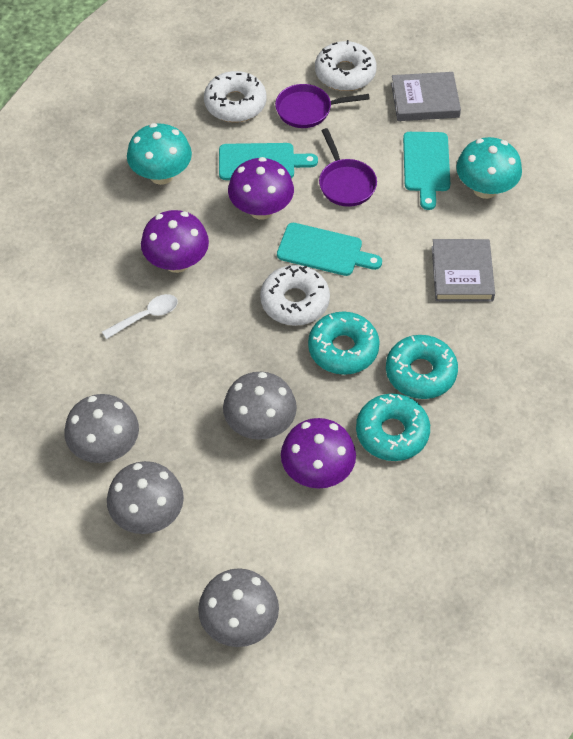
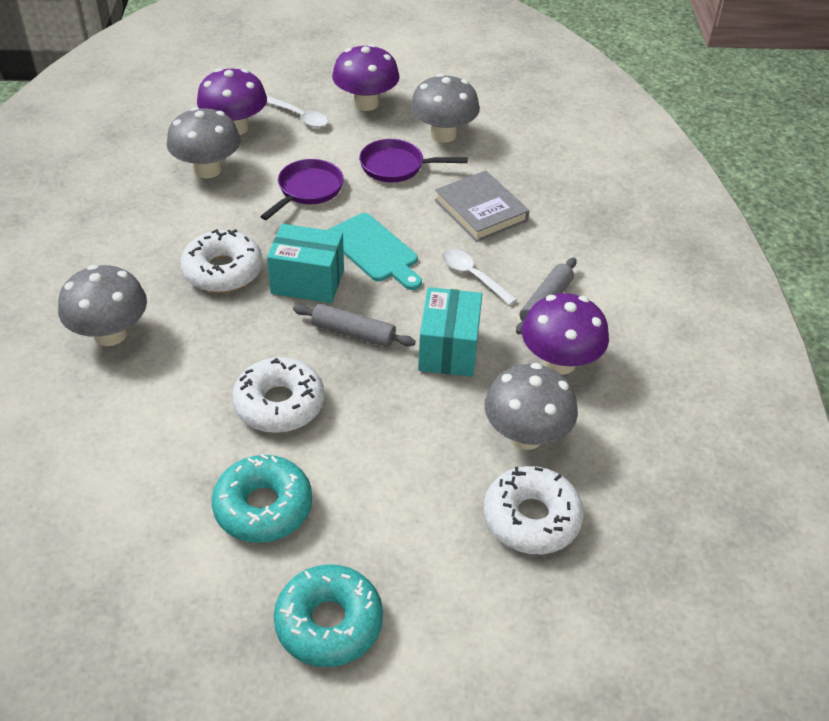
grey book: 2 -> 1
grey rolling pin: 0 -> 2
turquoise box: 0 -> 2
turquoise cutting board: 3 -> 1
turquoise donut: 3 -> 2
turquoise mushroom: 2 -> 0
white spoon: 1 -> 2

